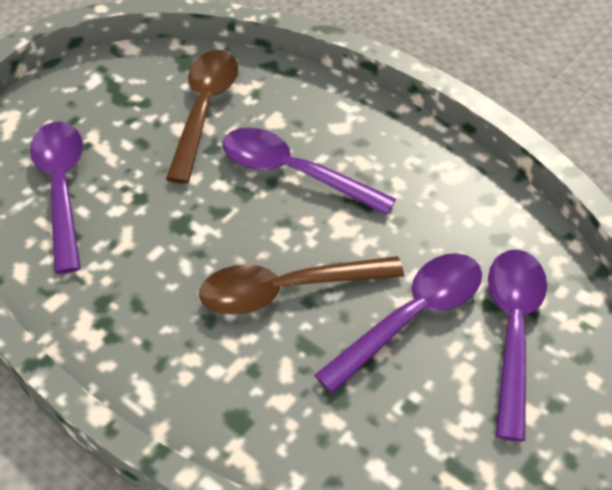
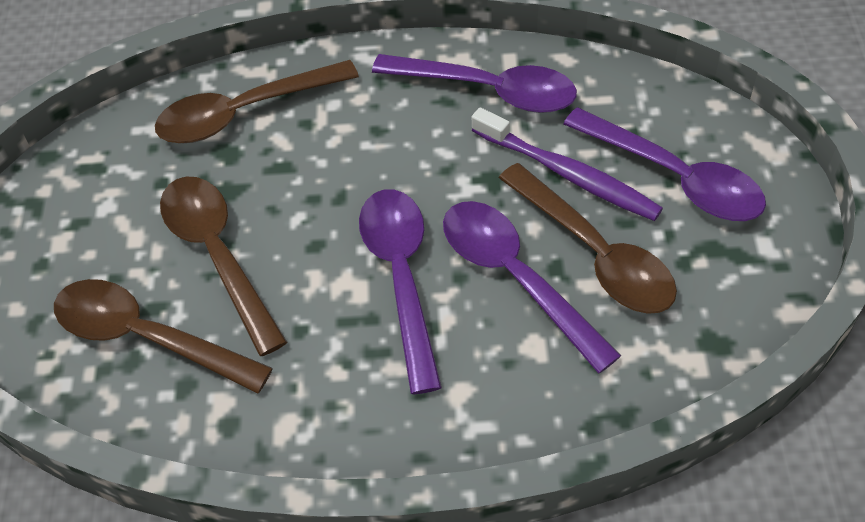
brown spoon: 2 -> 4
purple toothbrush: 0 -> 1

